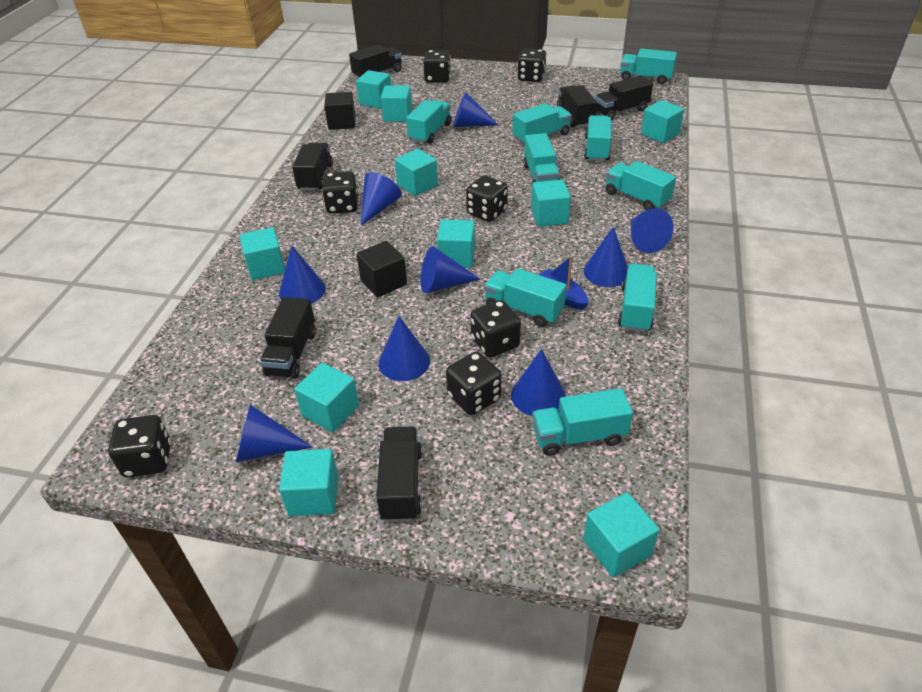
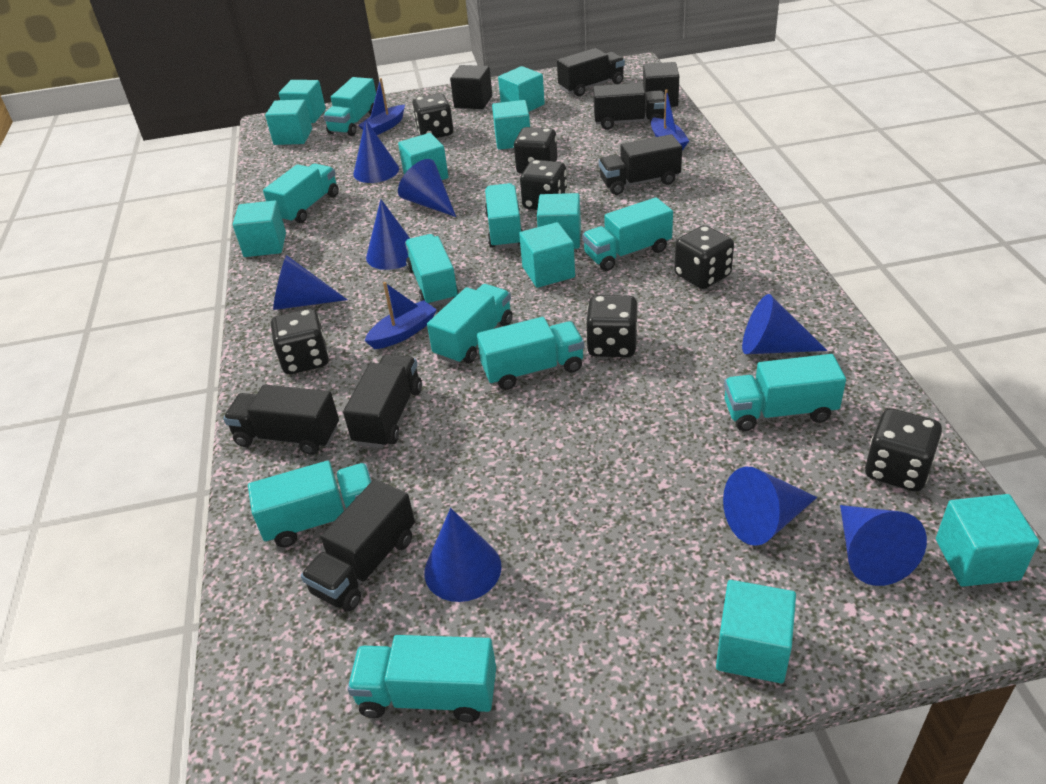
blue boat: 1 -> 3
blue cone: 9 -> 8
turquoise truck: 9 -> 10

